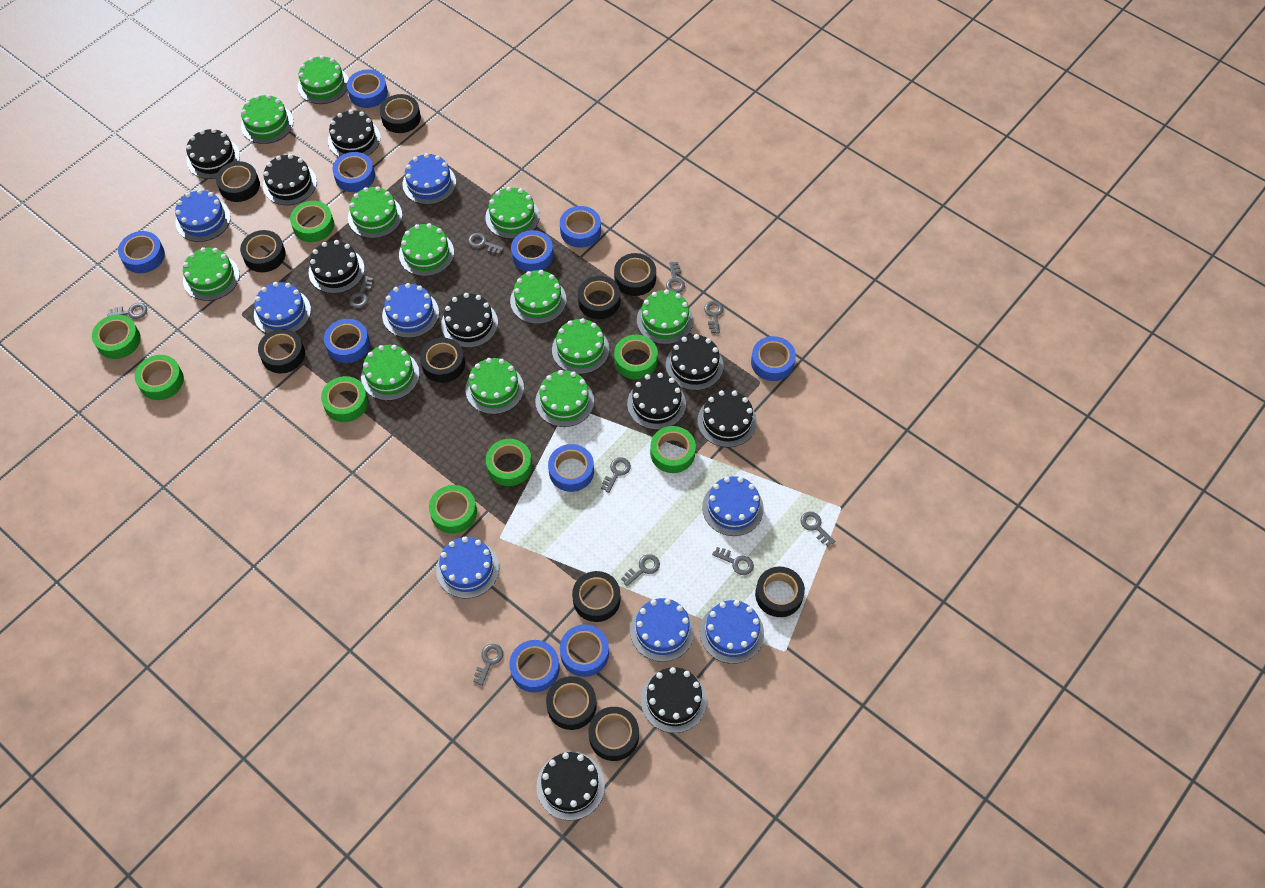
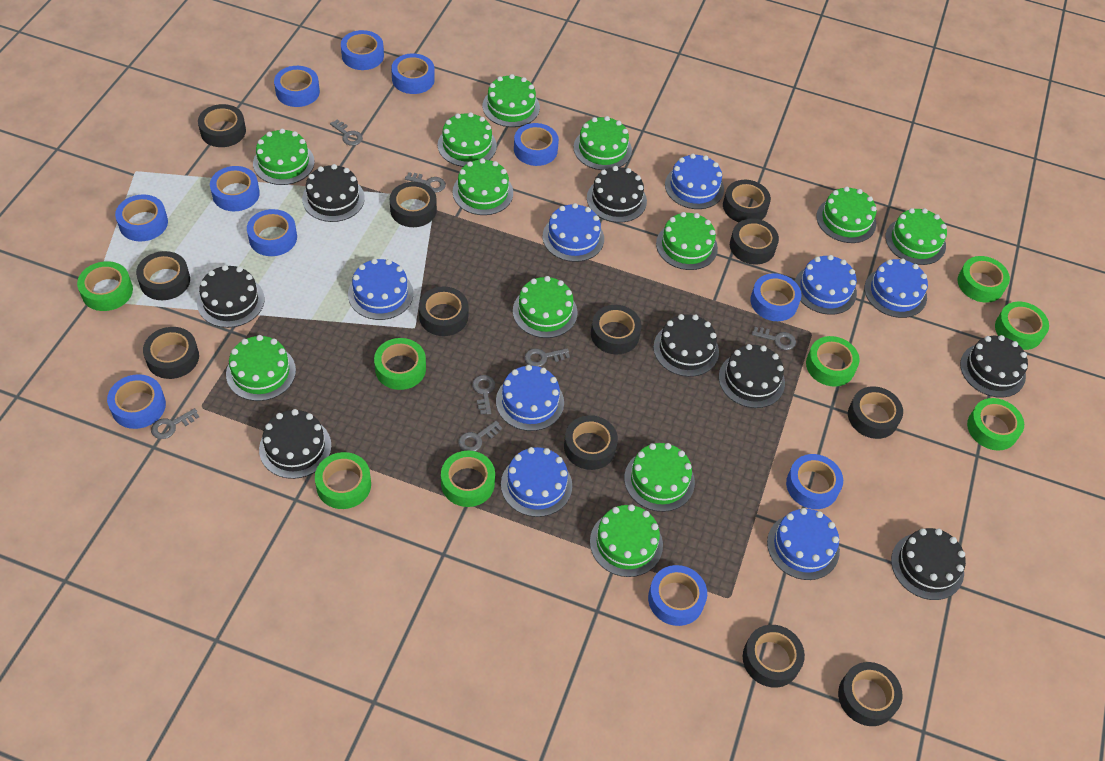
black cake: 10 -> 8
black tape: 11 -> 12
blue tape: 10 -> 11
grey key: 10 -> 7

